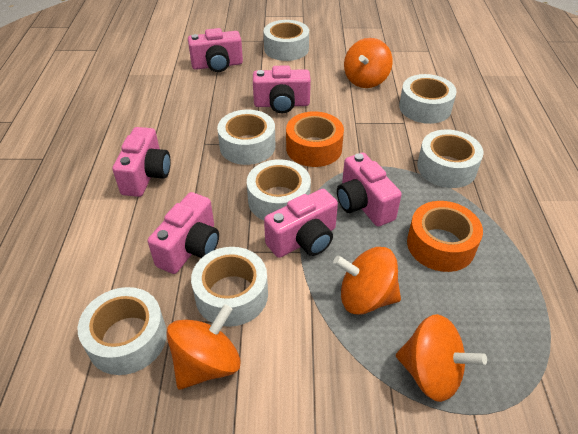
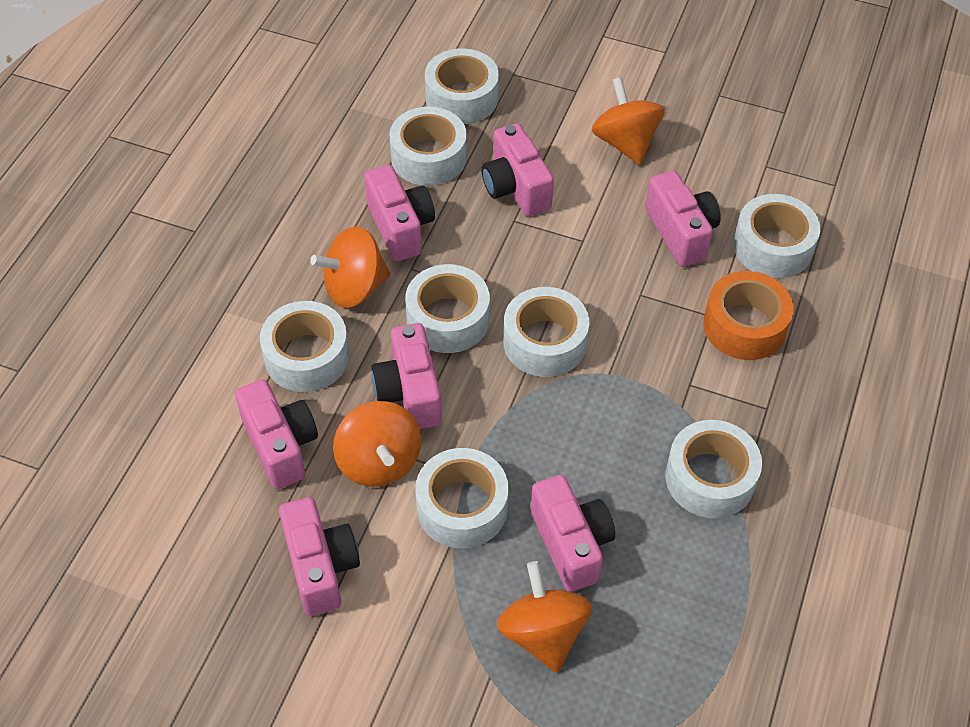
orange tape: 2 -> 1
pink camera: 6 -> 7
white tape: 7 -> 8

